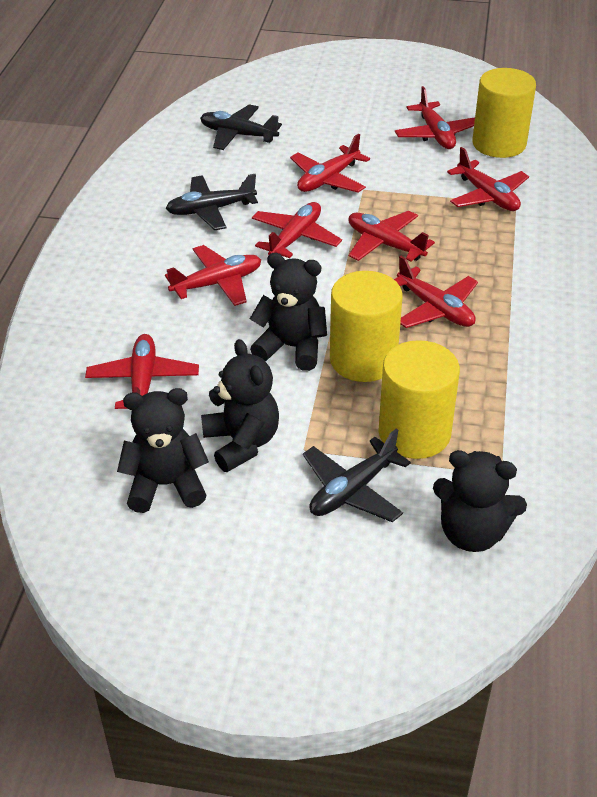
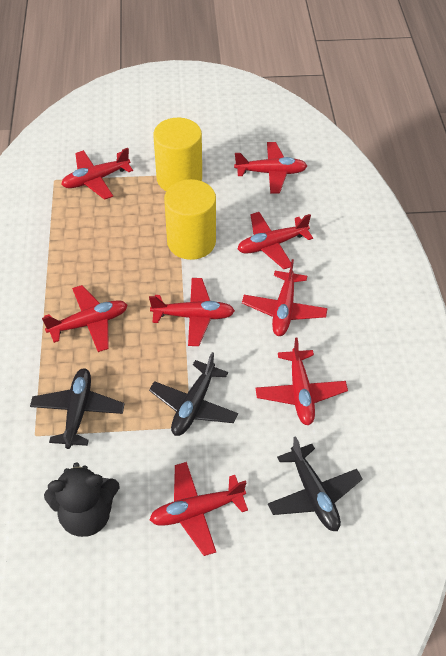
black teddy bear: 4 -> 1
yellow cylinder: 3 -> 2

